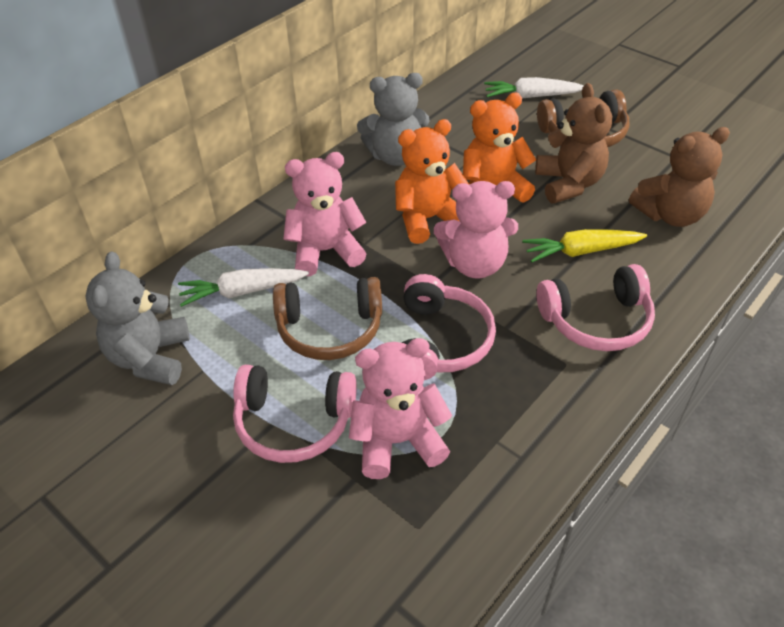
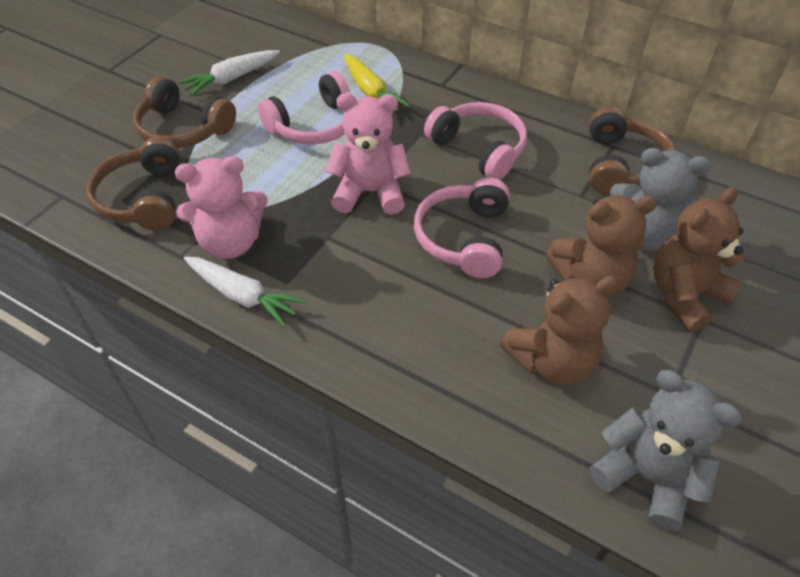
brown headphones: 2 -> 3
brown teddy bear: 2 -> 3
orange teddy bear: 2 -> 0
pink teddy bear: 3 -> 2

